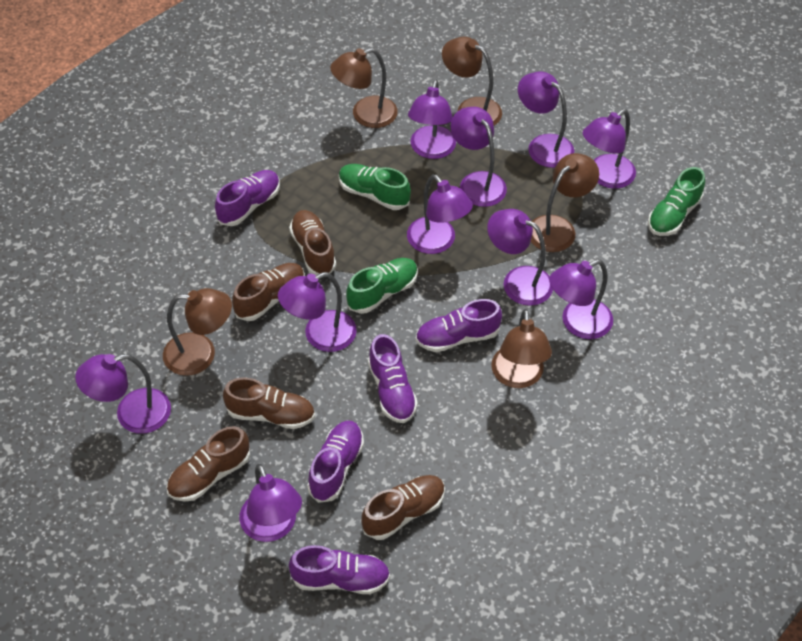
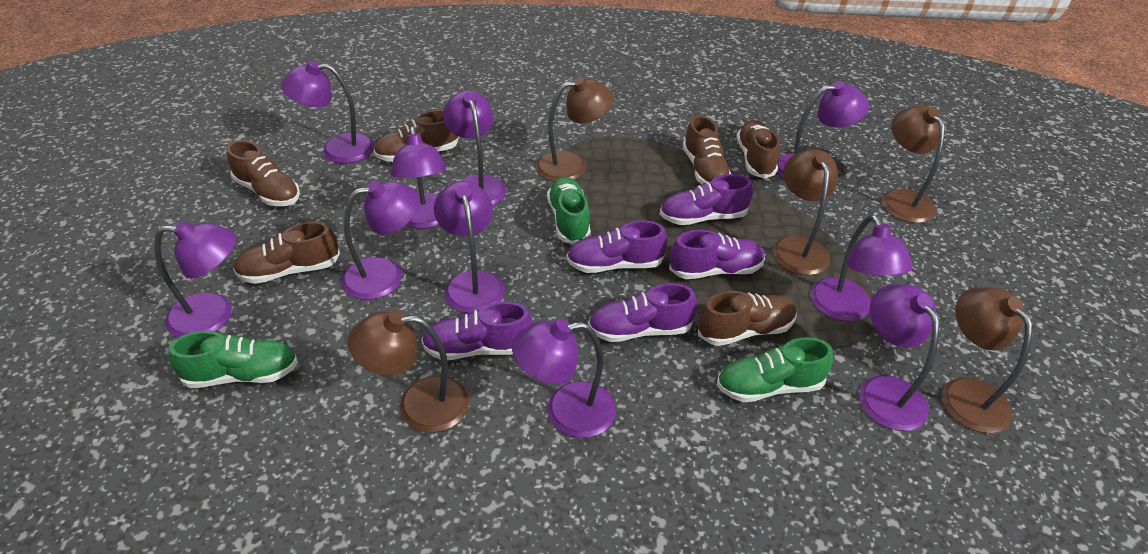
brown shoe: 5 -> 6

